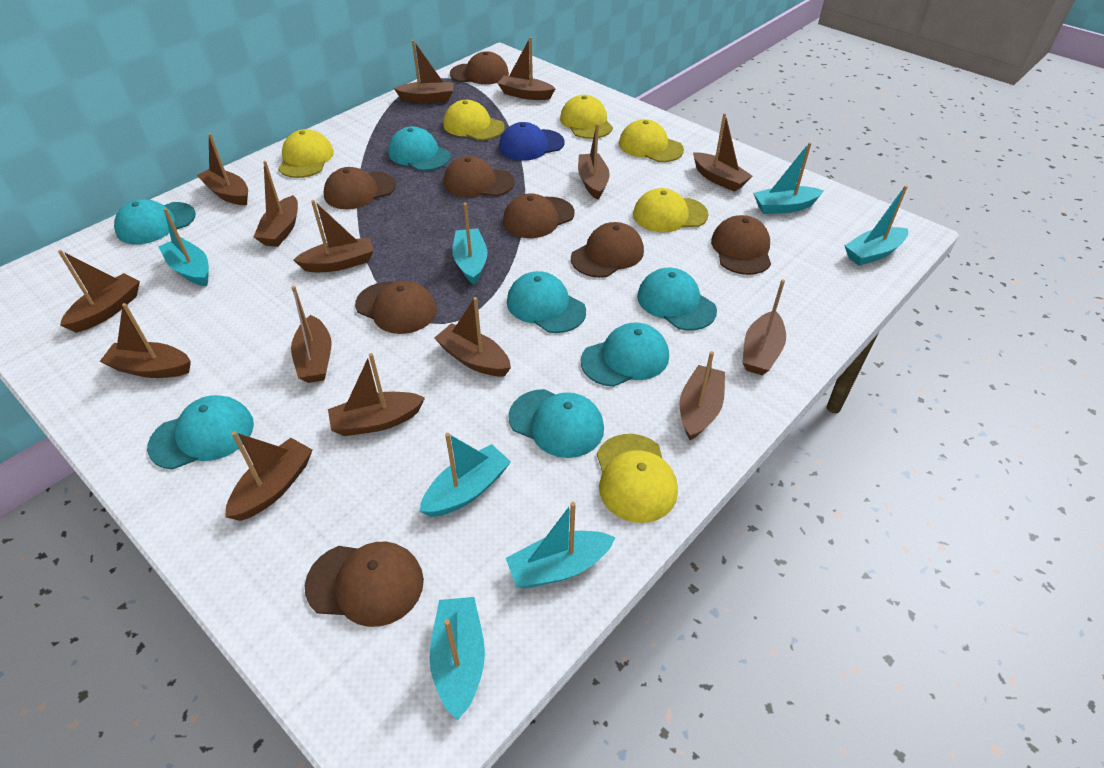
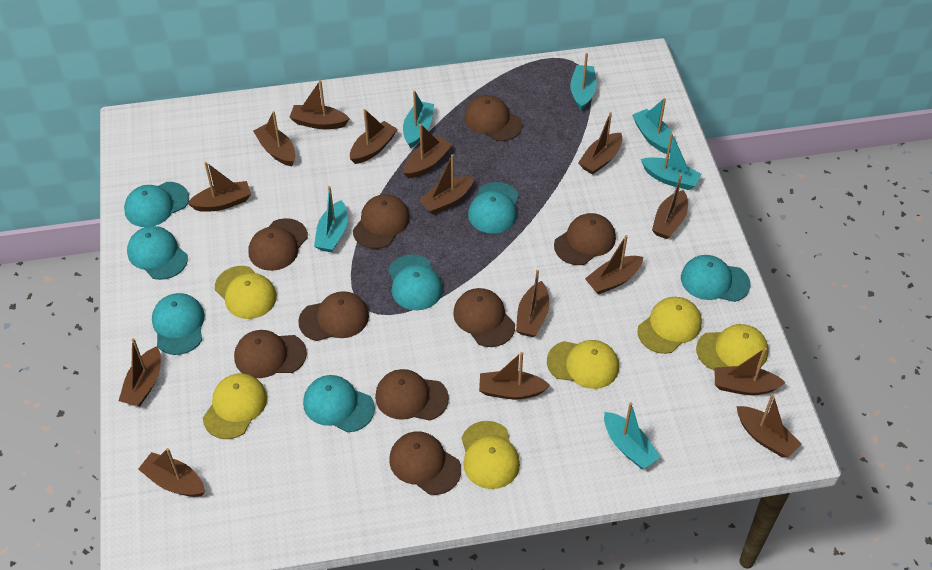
blue cap: 1 -> 0
brown cap: 8 -> 9
turquoise boat: 7 -> 6

